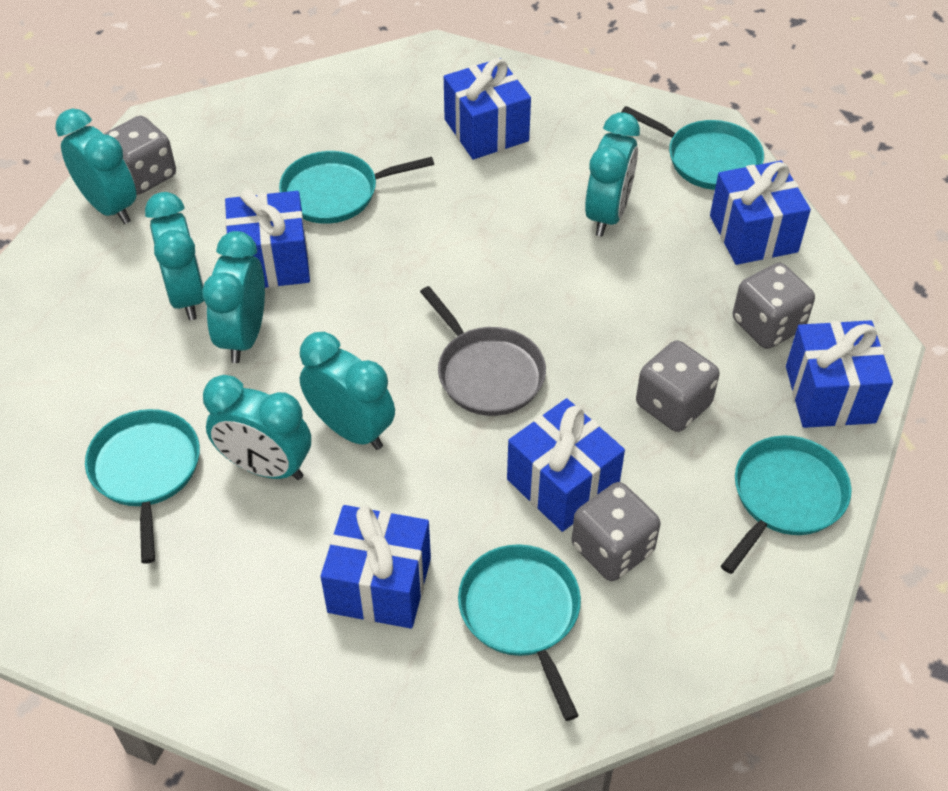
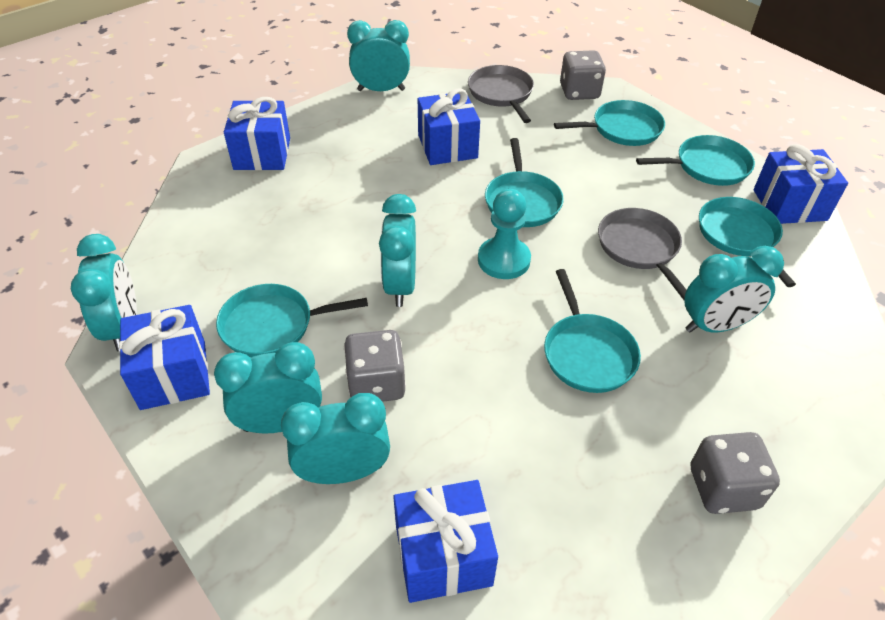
blue gift: 6 -> 5
grey dice: 4 -> 3
grey pan: 1 -> 2
turquoise pan: 5 -> 6
turquoise pawn: 0 -> 1

